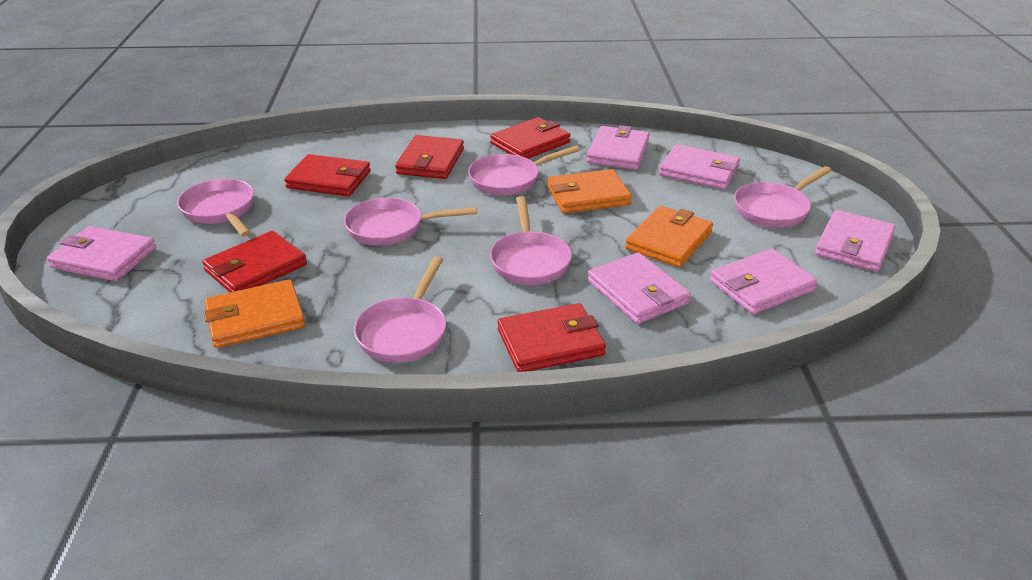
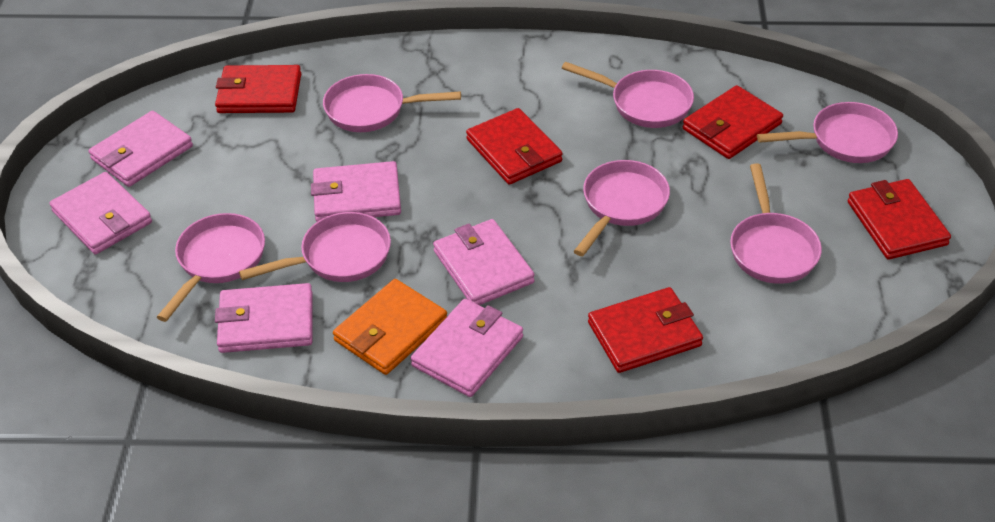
orange wallet: 3 -> 1
pink pan: 6 -> 7

